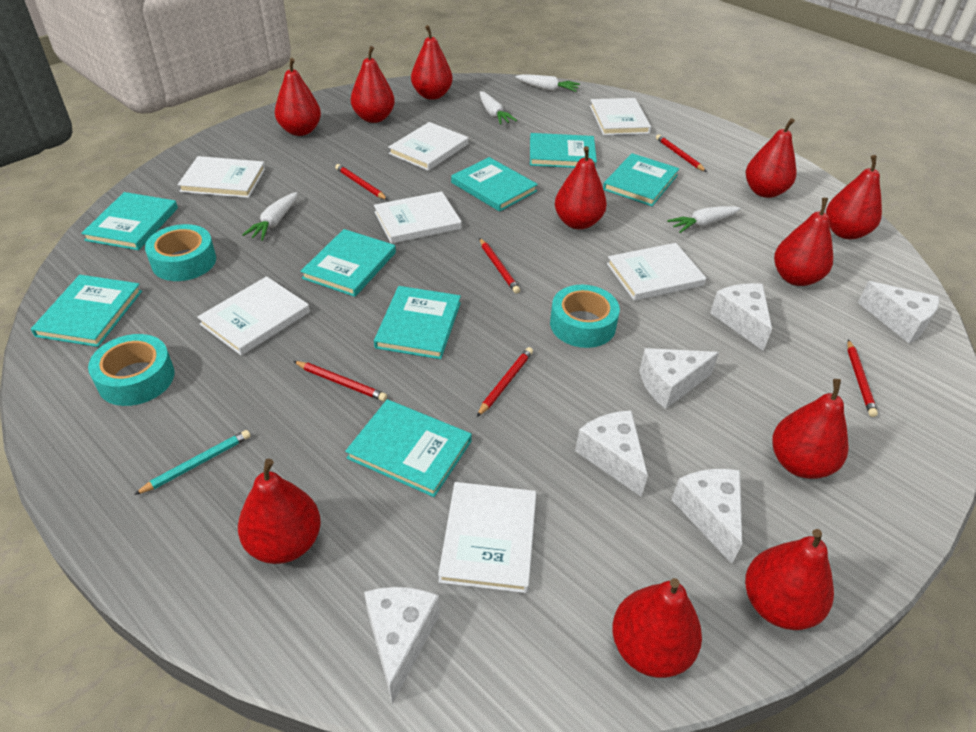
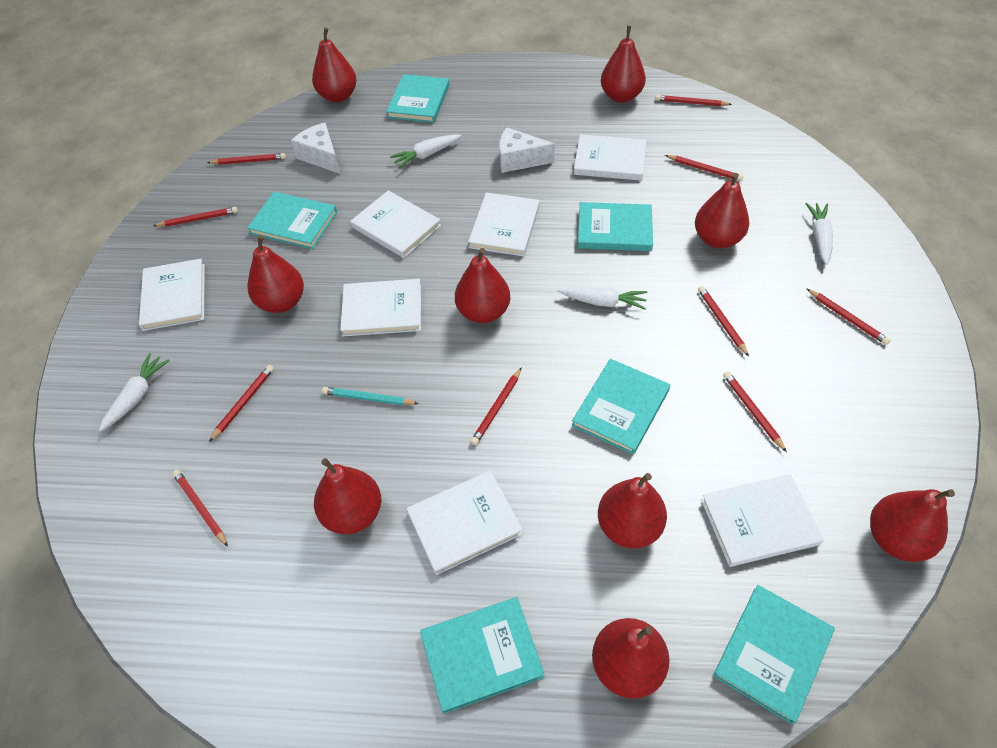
red pear: 11 -> 9
red pencil: 6 -> 10
turquoise book: 8 -> 6
turquoise tape: 3 -> 0
white cheese: 6 -> 2

